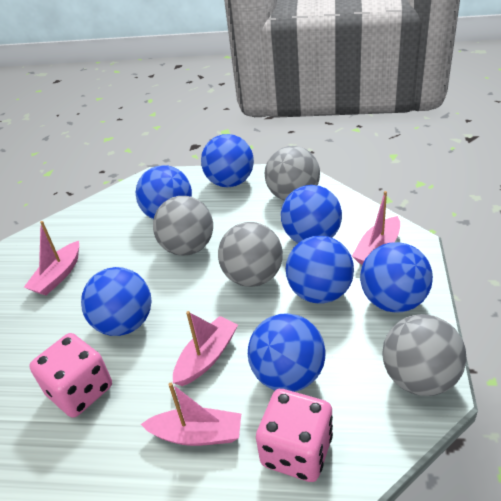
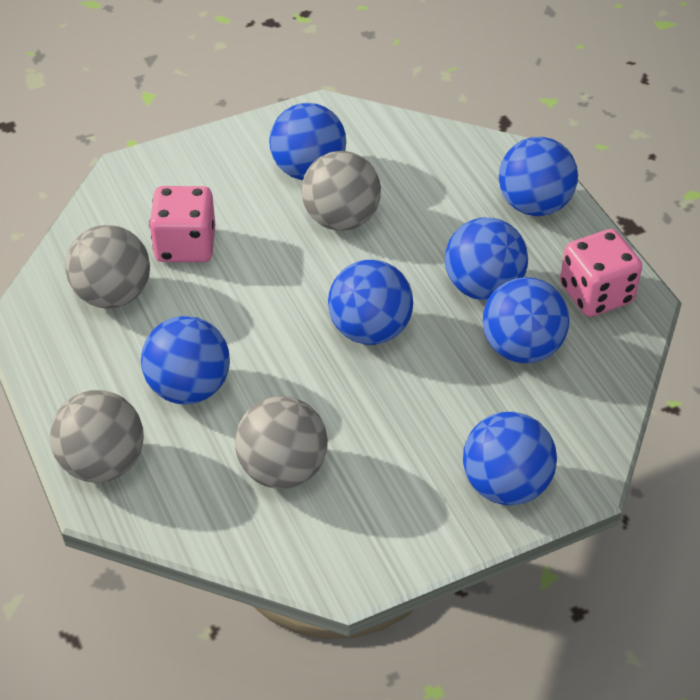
pink boat: 4 -> 0

